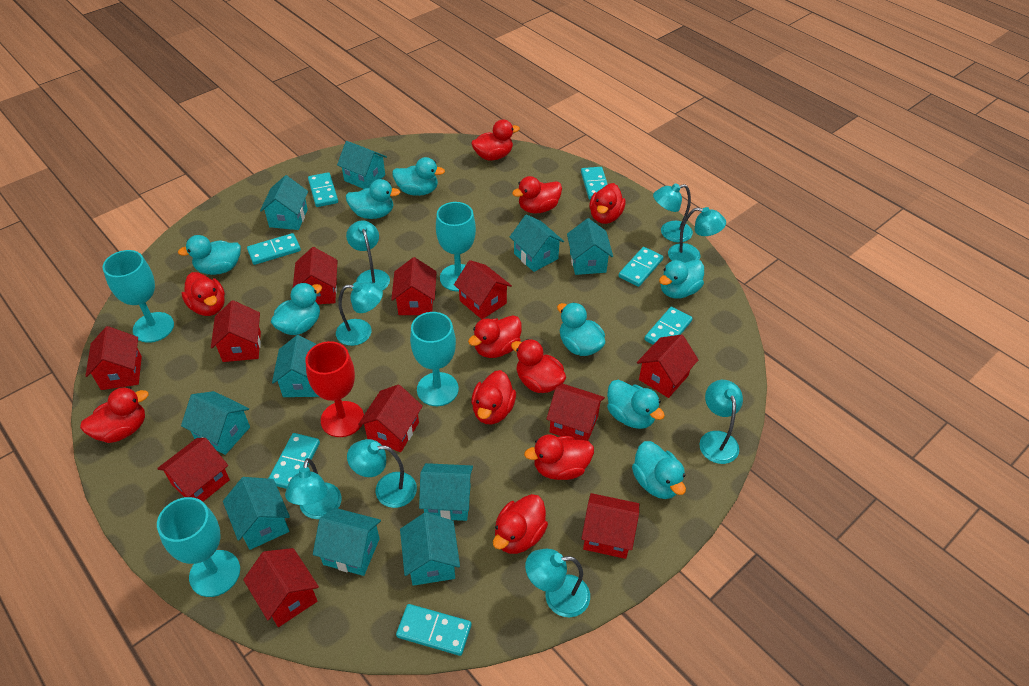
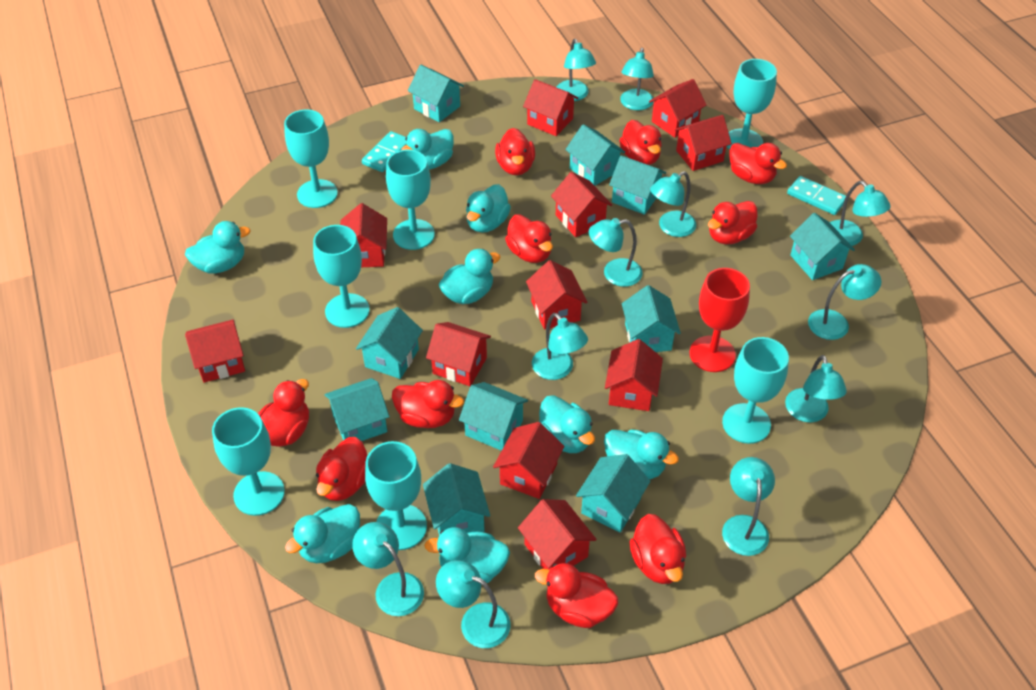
turquoise domino: 7 -> 2
turquoise goblet: 4 -> 7
turquoise lamp: 8 -> 11

